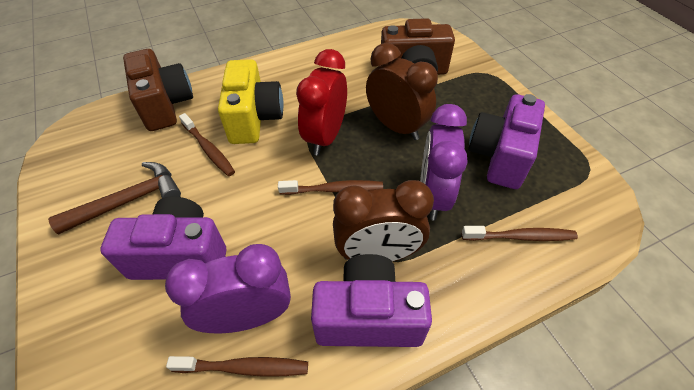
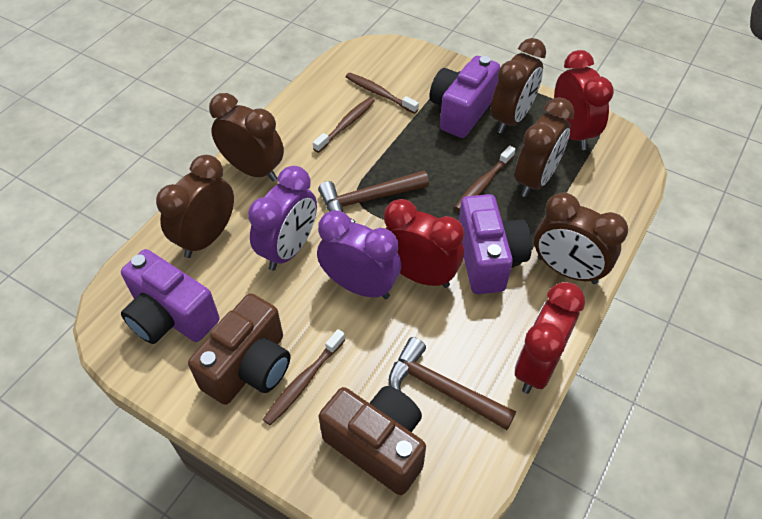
brown clock: 2 -> 5
brown hammer: 1 -> 2
red clock: 1 -> 3
yellow camera: 1 -> 0

